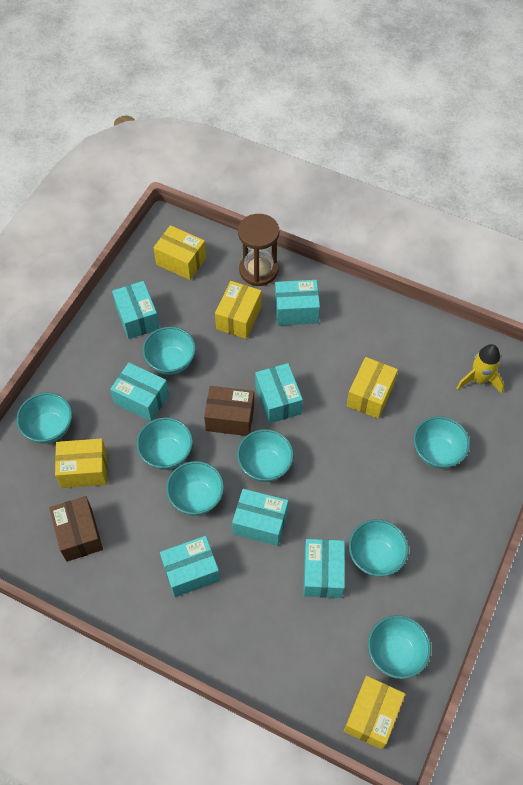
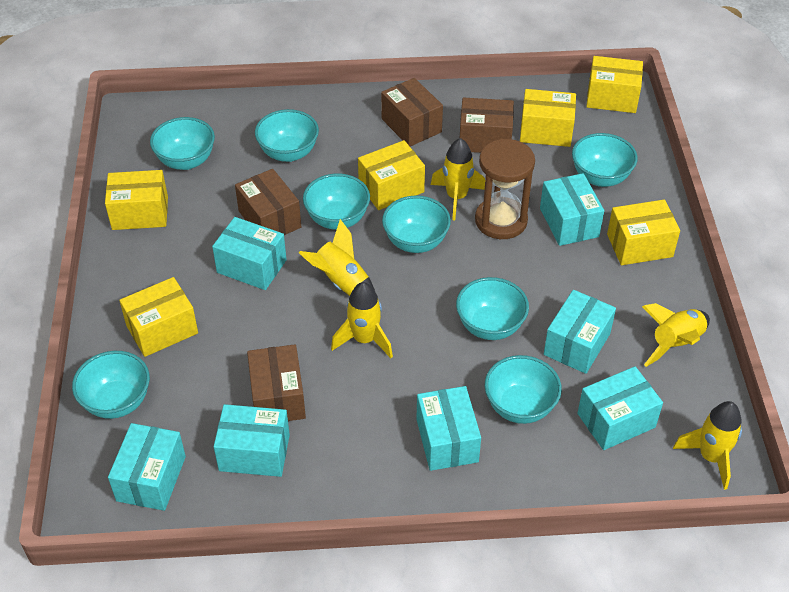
brown box: 2 -> 4
yellow box: 5 -> 6
yellow rocket: 1 -> 5

